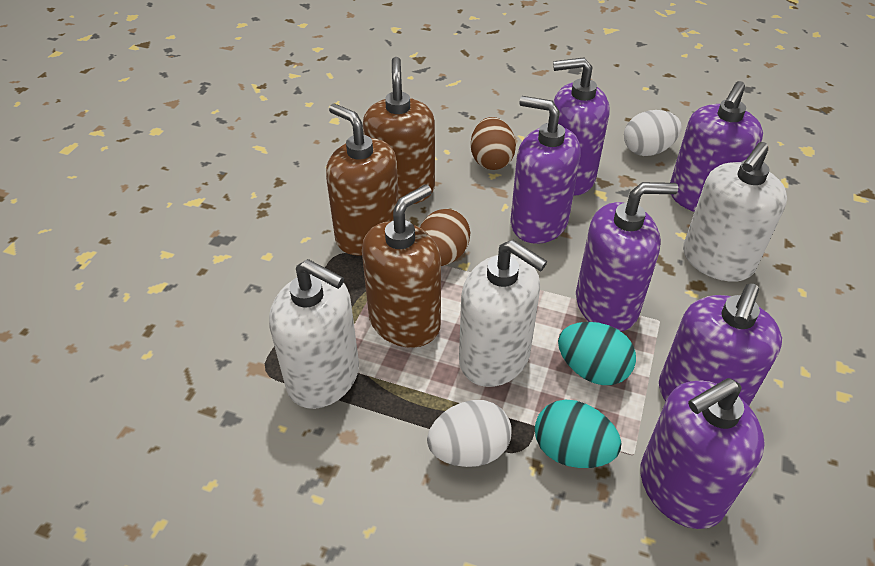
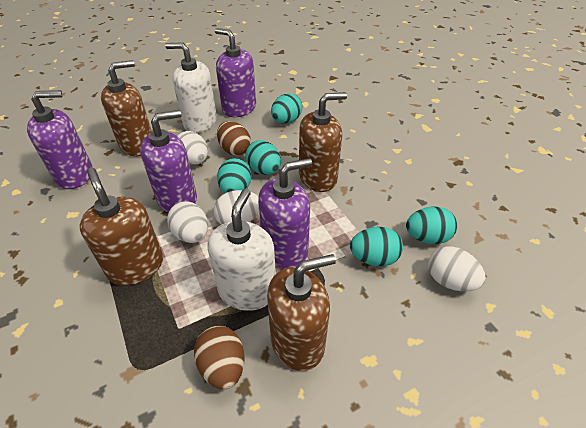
brown soap dispenser: 3 -> 4
purple soap dispenser: 6 -> 4
turquoise egg: 2 -> 5
white egg: 2 -> 4
white soap dispenser: 3 -> 2

